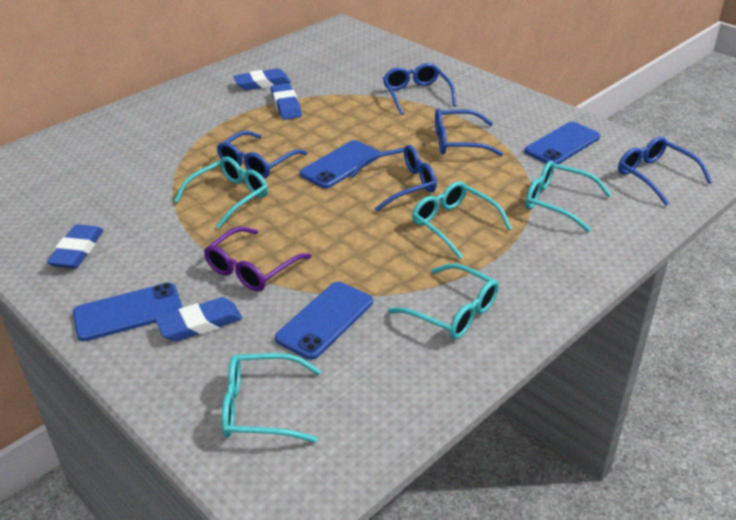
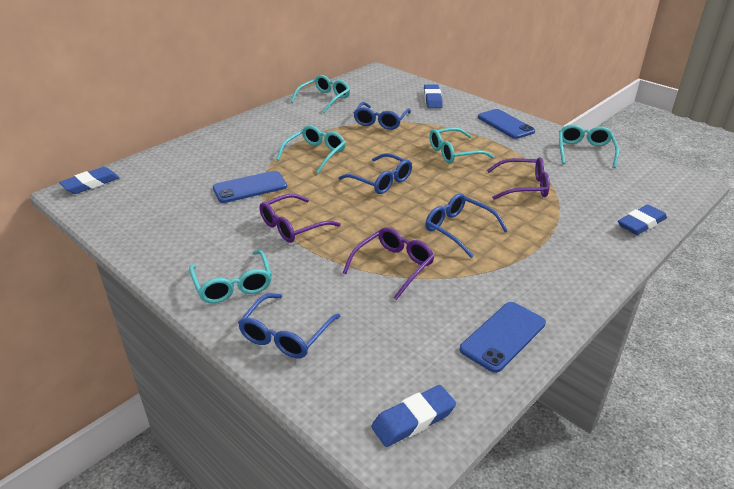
blue glasses: 5 -> 4
blue phone: 4 -> 3
purple glasses: 1 -> 3

